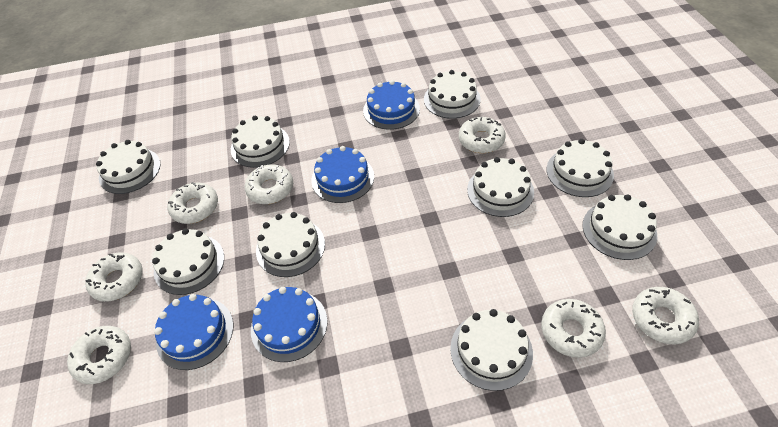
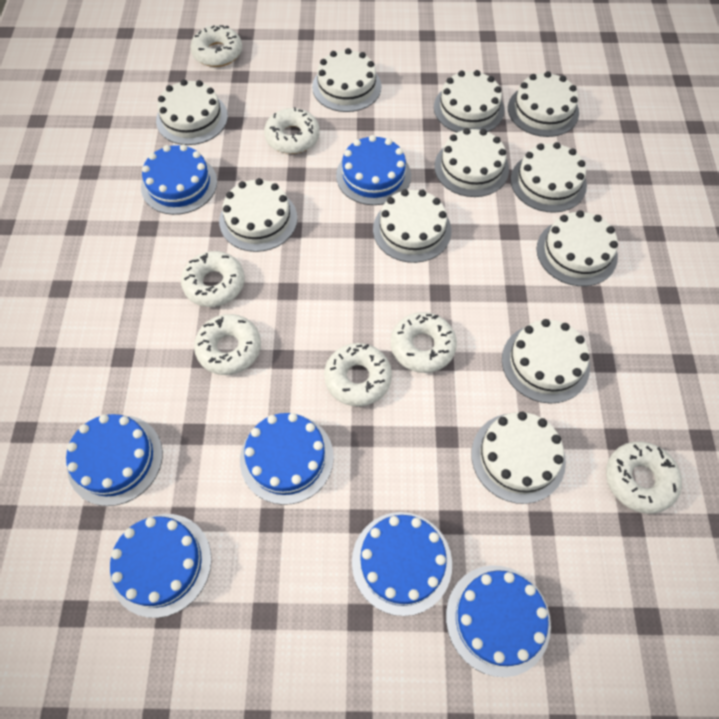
blue cake: 4 -> 7
white cake: 9 -> 11

